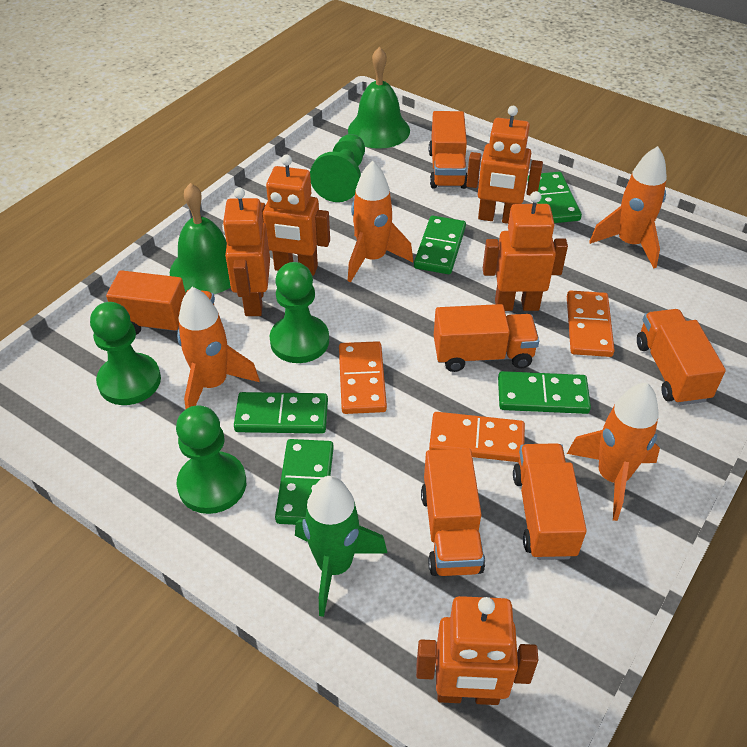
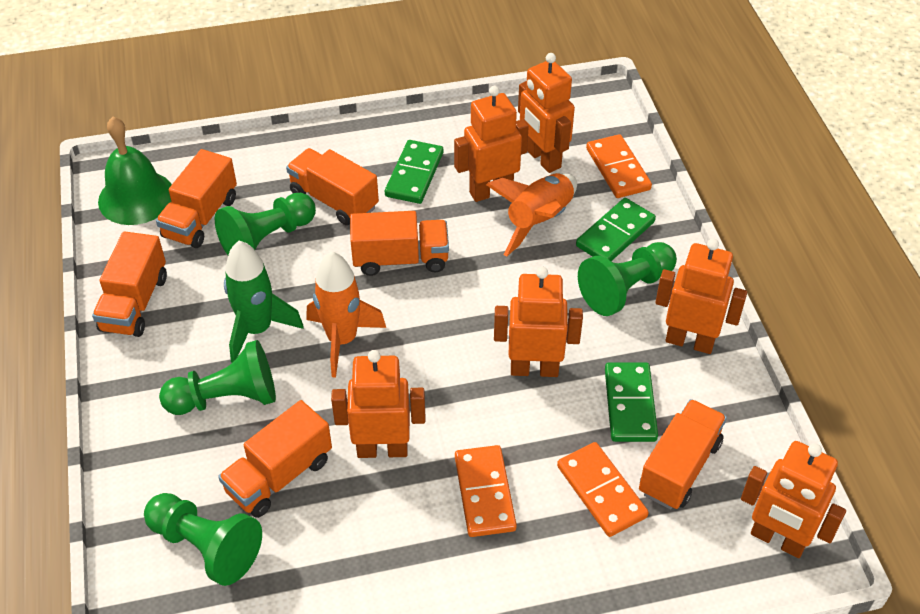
green bell: 2 -> 1
green domino: 5 -> 3
orange robot: 5 -> 6
orange rocket: 4 -> 2

